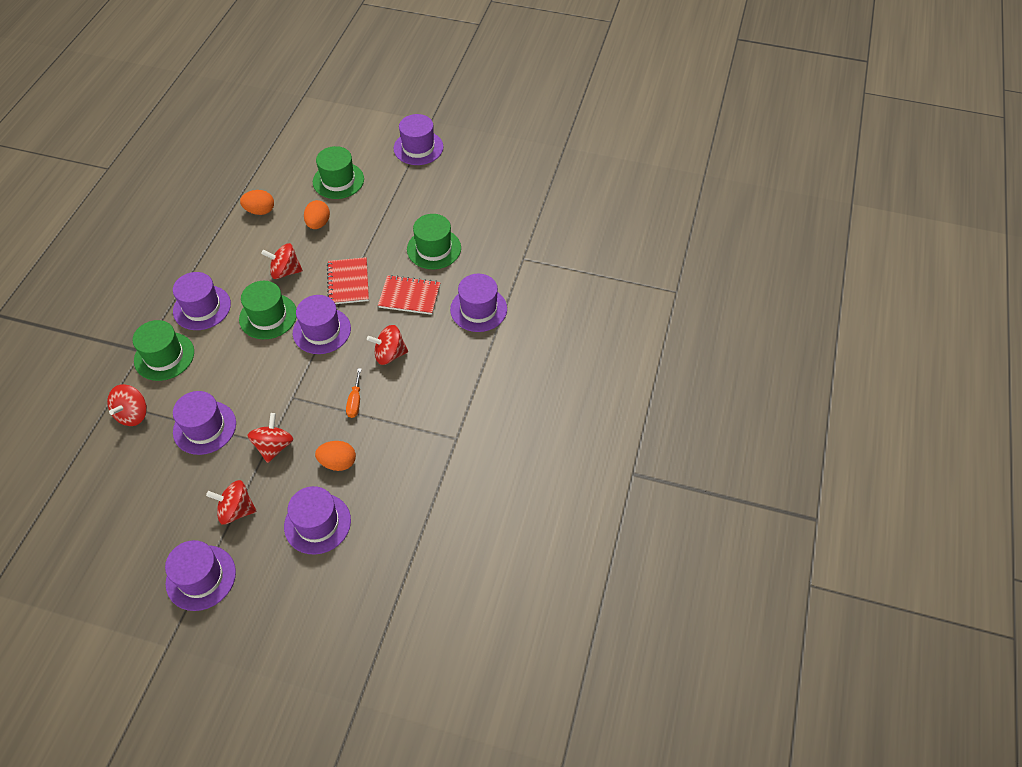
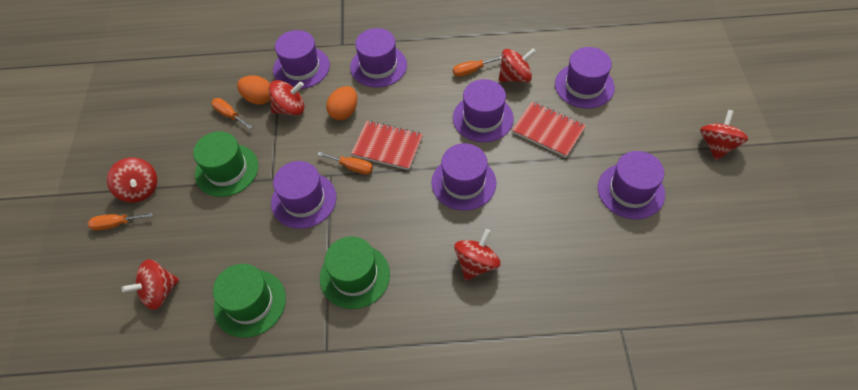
green hat: 4 -> 3
orange egg: 3 -> 2
orange screwdriver: 1 -> 4
red spinning top: 5 -> 6

